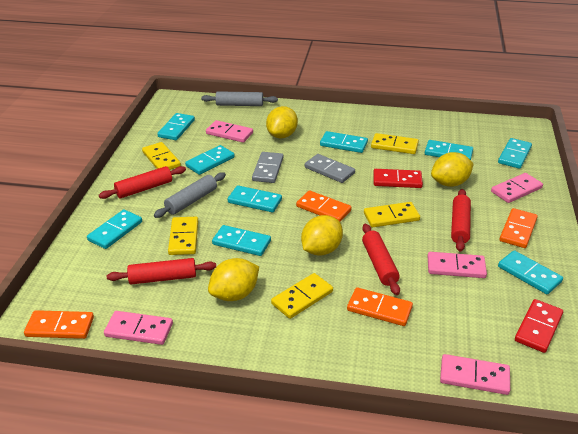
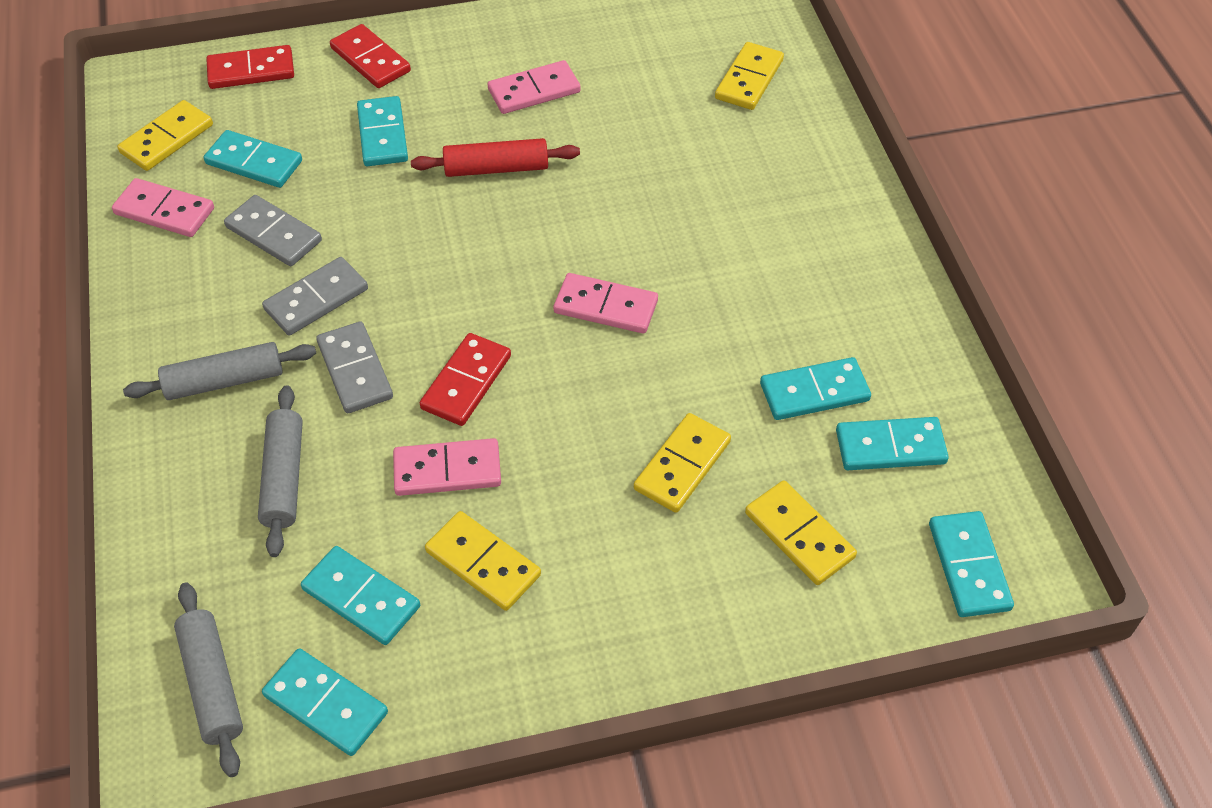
grey domino: 2 -> 3
grey rolling pin: 2 -> 3
orange domino: 4 -> 0
pink domino: 5 -> 4
red domino: 2 -> 3
red rolling pin: 4 -> 1
turquoise domino: 9 -> 7
yellow lemon: 4 -> 0

